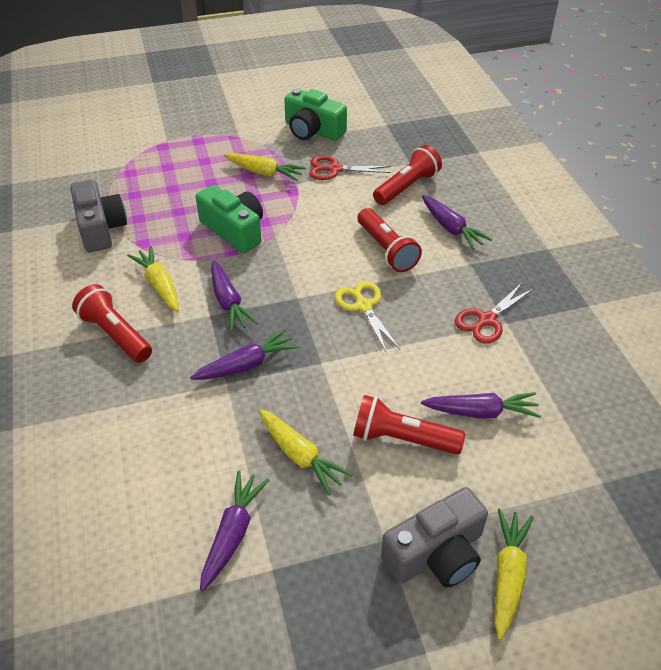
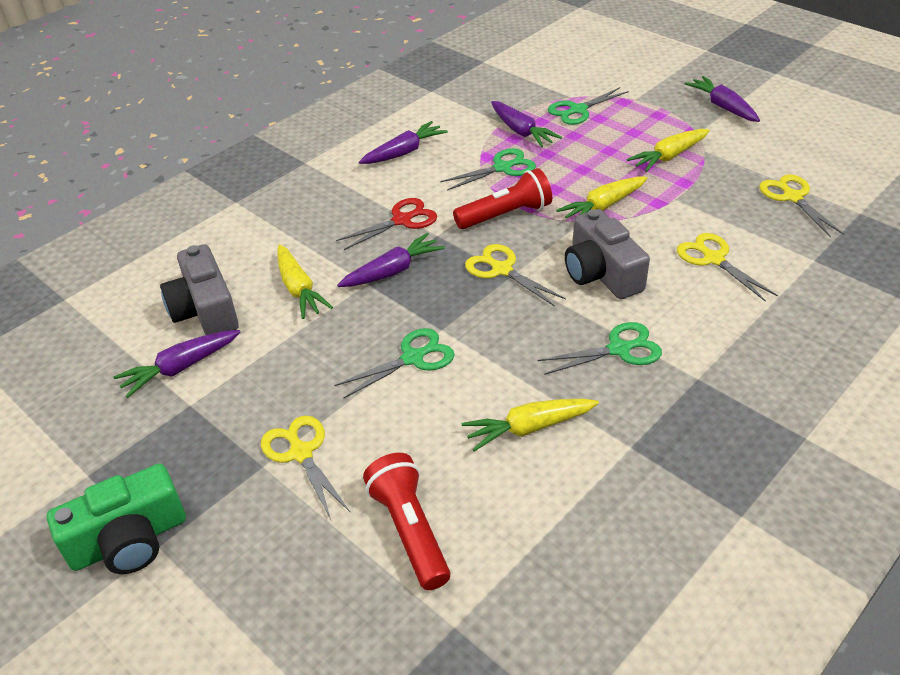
green camera: 2 -> 1
green scissors: 0 -> 4
red flashlight: 4 -> 2
red scissors: 2 -> 1
yellow scissors: 1 -> 4

